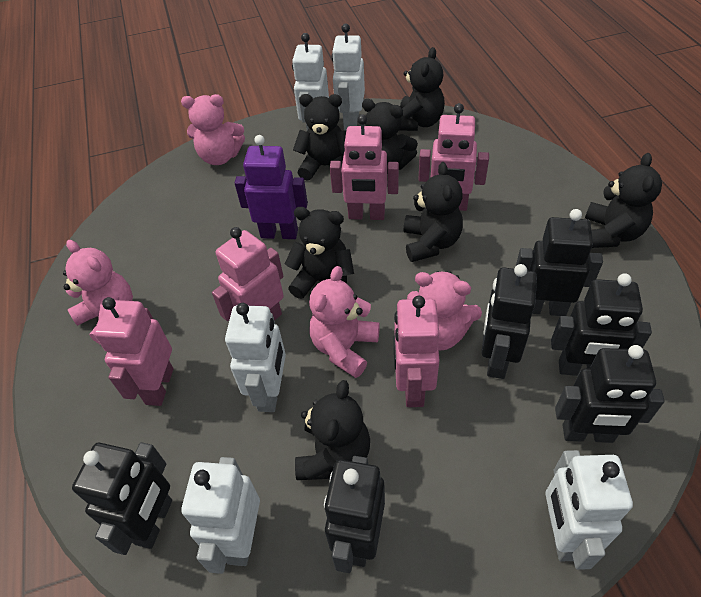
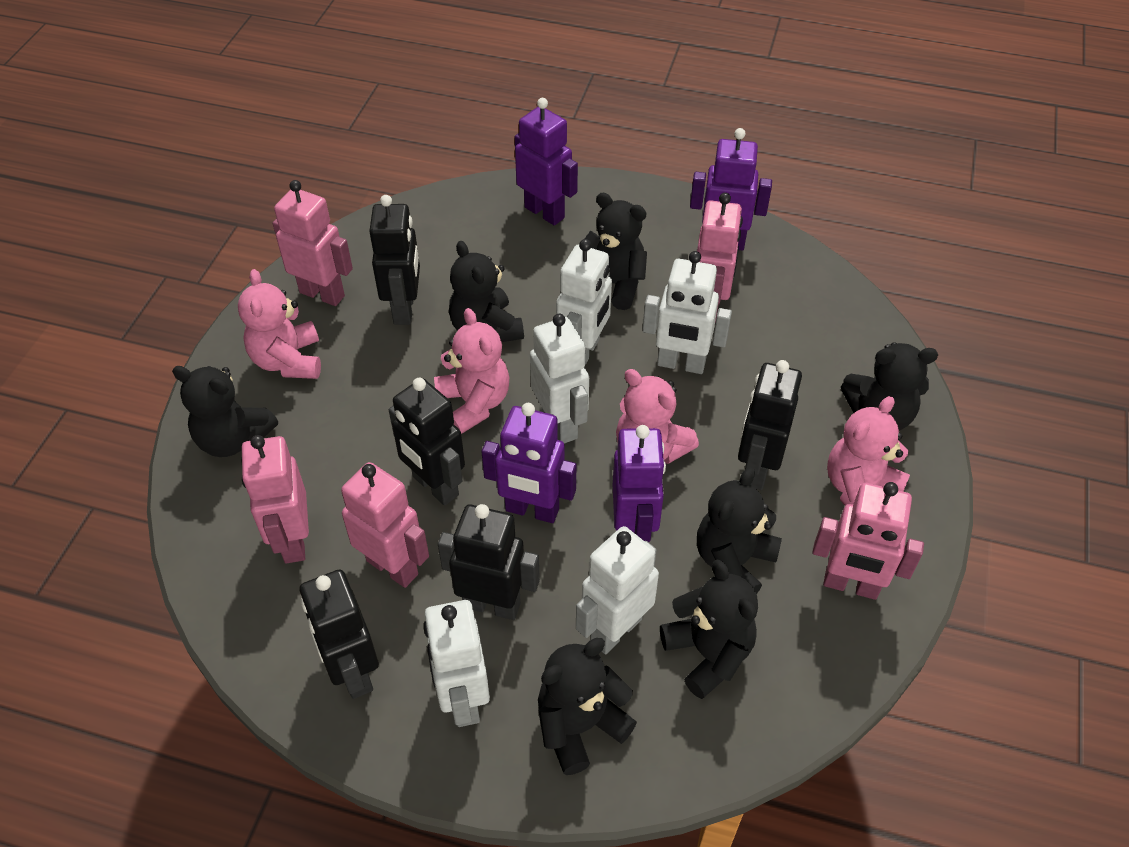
black robot: 6 -> 5
purple robot: 1 -> 4

